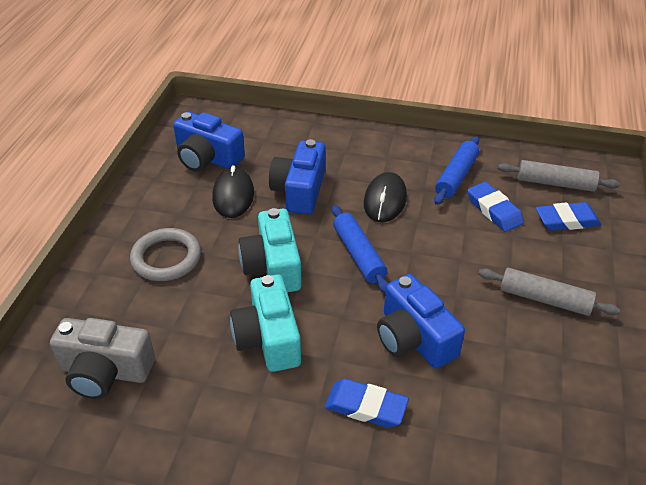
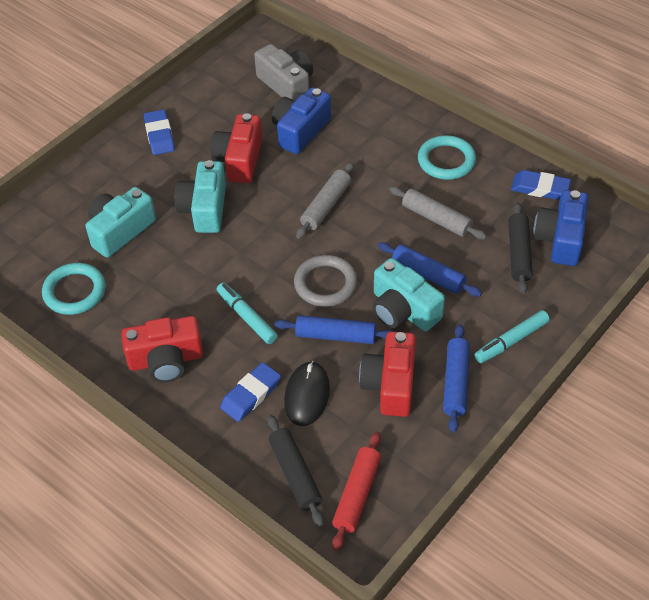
black mouse: 2 -> 1
black rolling pin: 0 -> 2
blue camera: 3 -> 2
blue rolling pin: 2 -> 3
red camera: 0 -> 3
red rolling pin: 0 -> 1
turquoise camera: 2 -> 3
turquoise marker: 0 -> 2
turquoise ring: 0 -> 2

